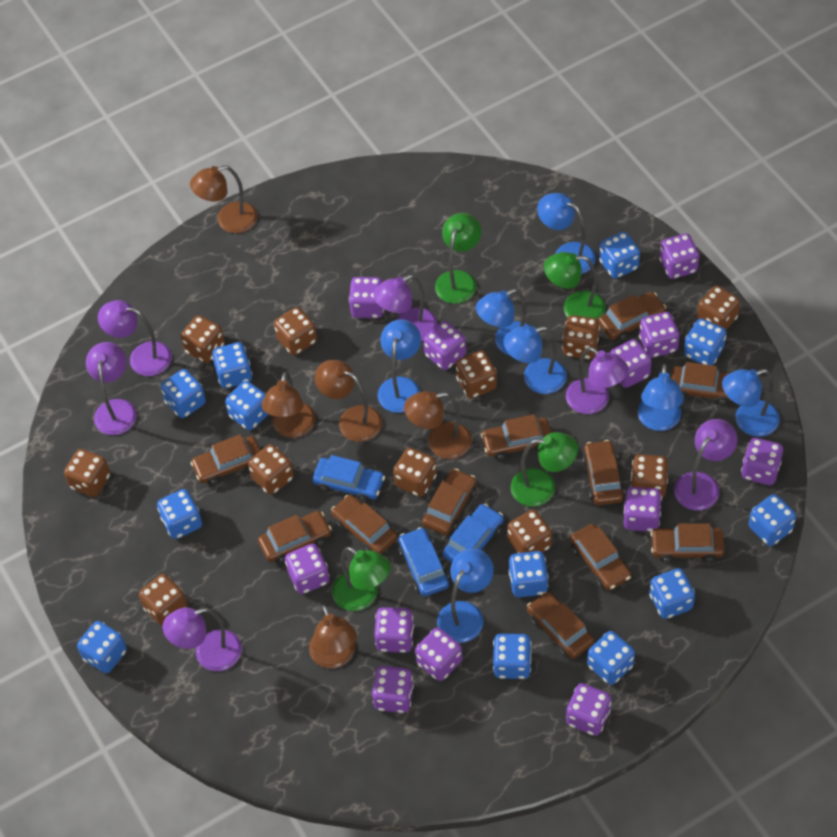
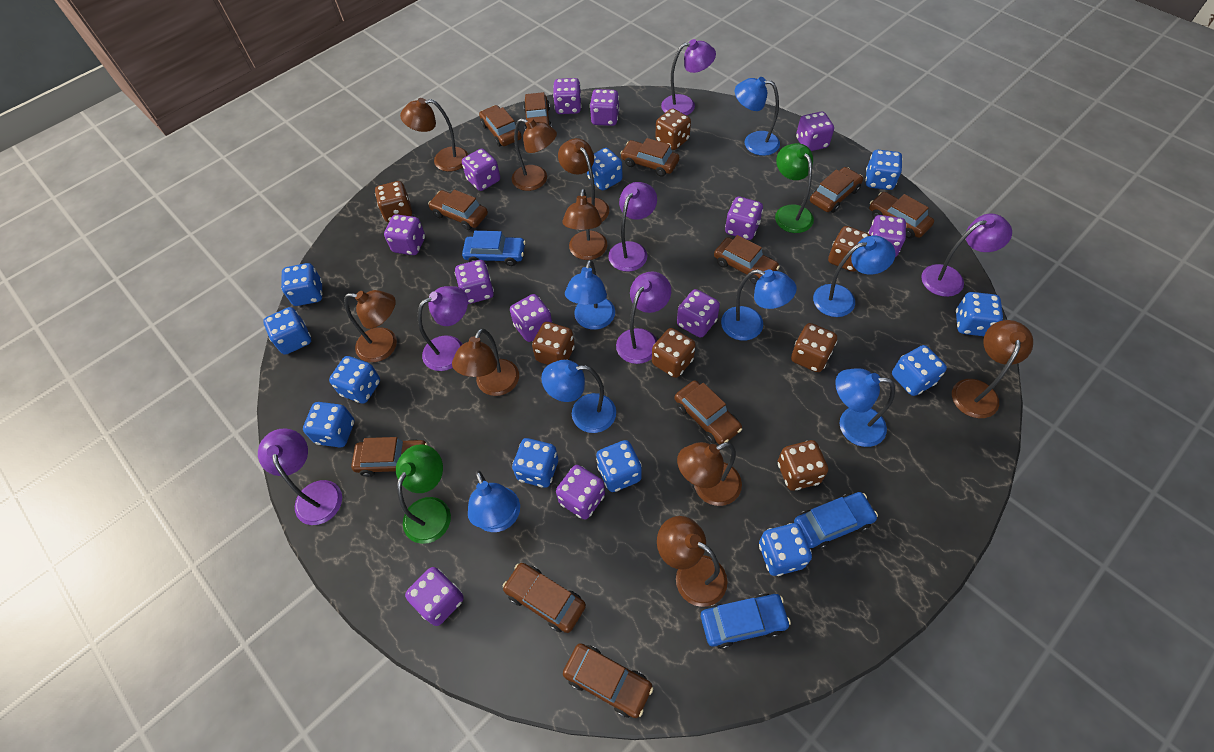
blue dice: 12 -> 11
brown dice: 11 -> 7
brown lamp: 5 -> 9
green lamp: 4 -> 2

